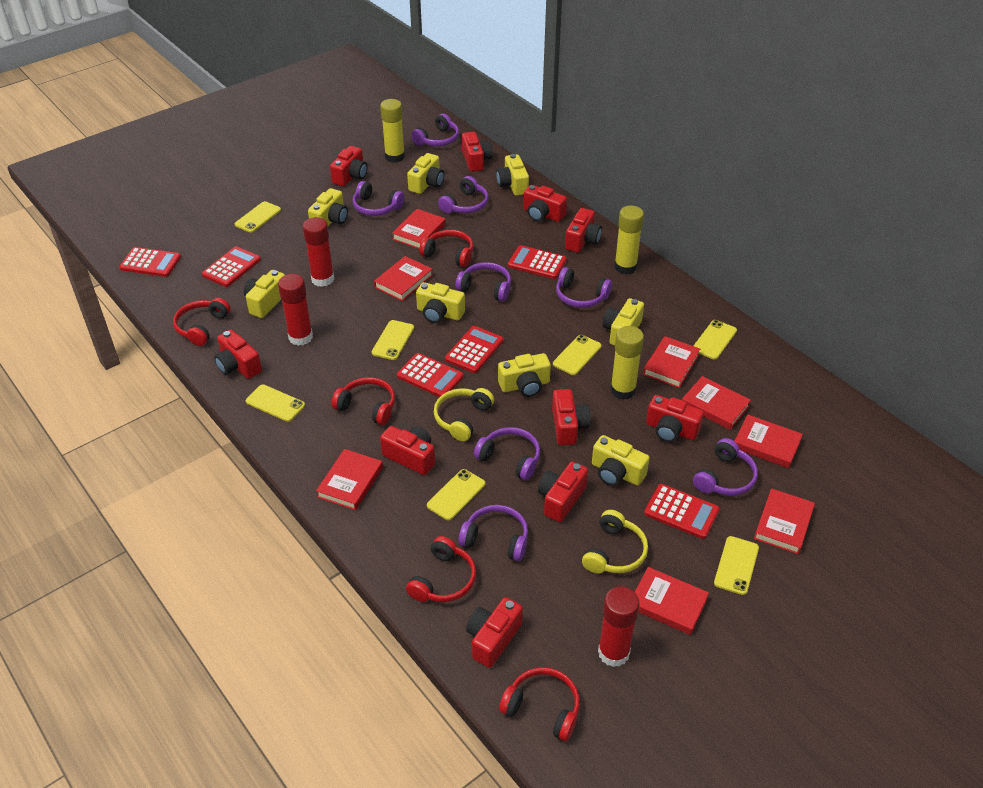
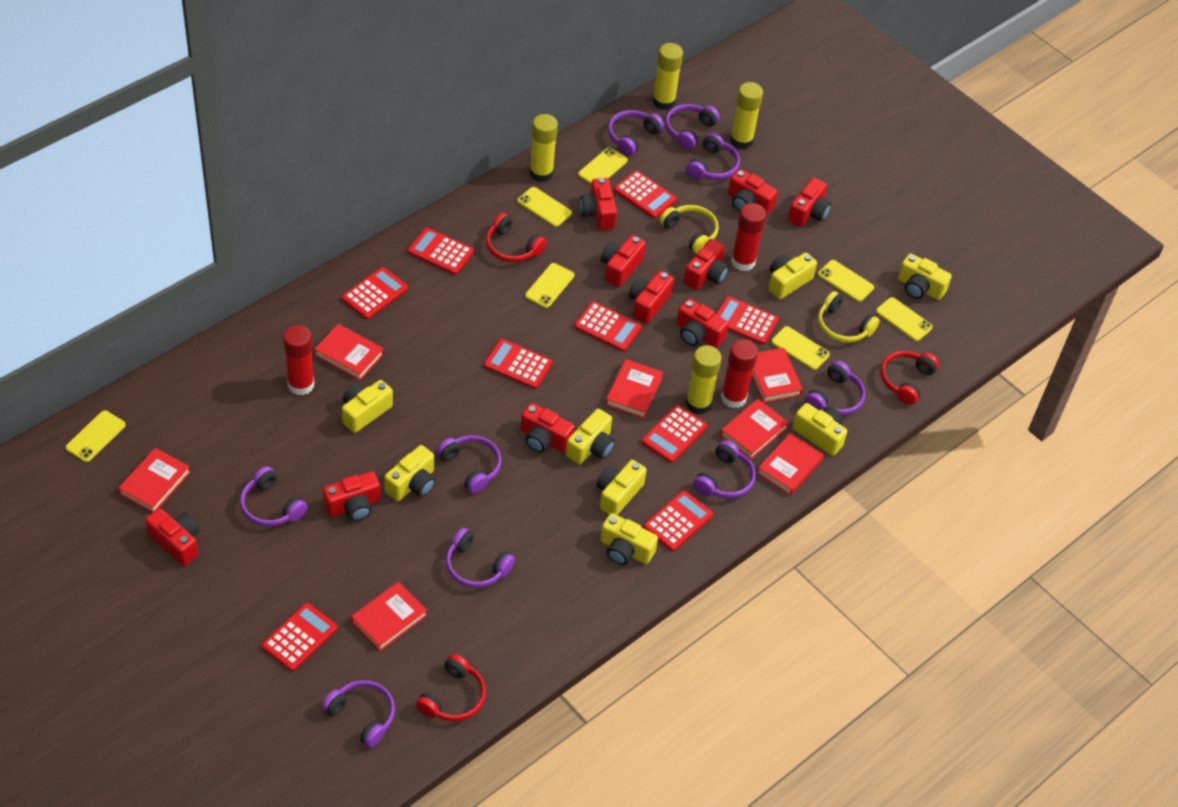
purple headphones: 8 -> 9
red book: 8 -> 7
red calculator: 6 -> 9
red headphones: 5 -> 3
yellow glue stick: 3 -> 4

